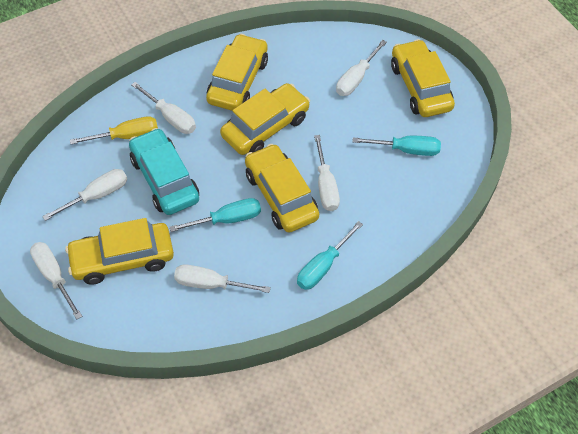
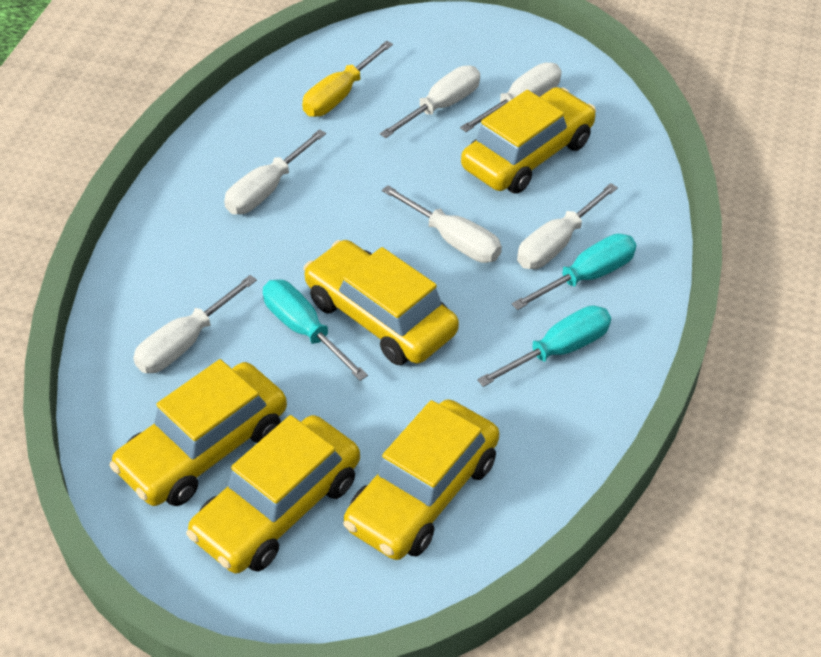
turquoise car: 1 -> 0

